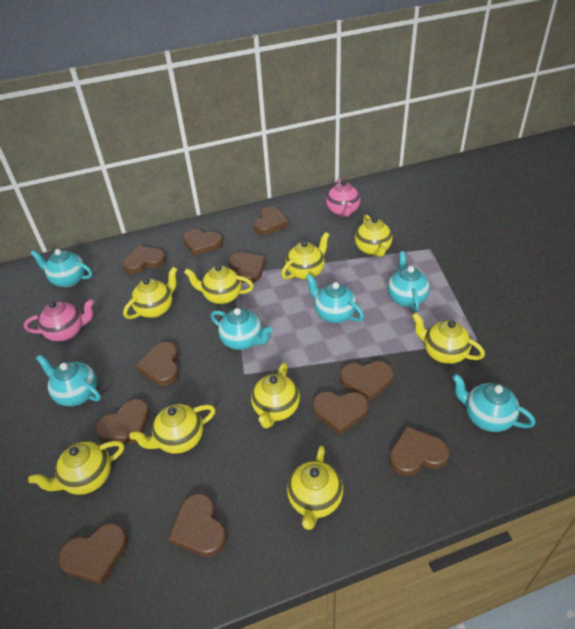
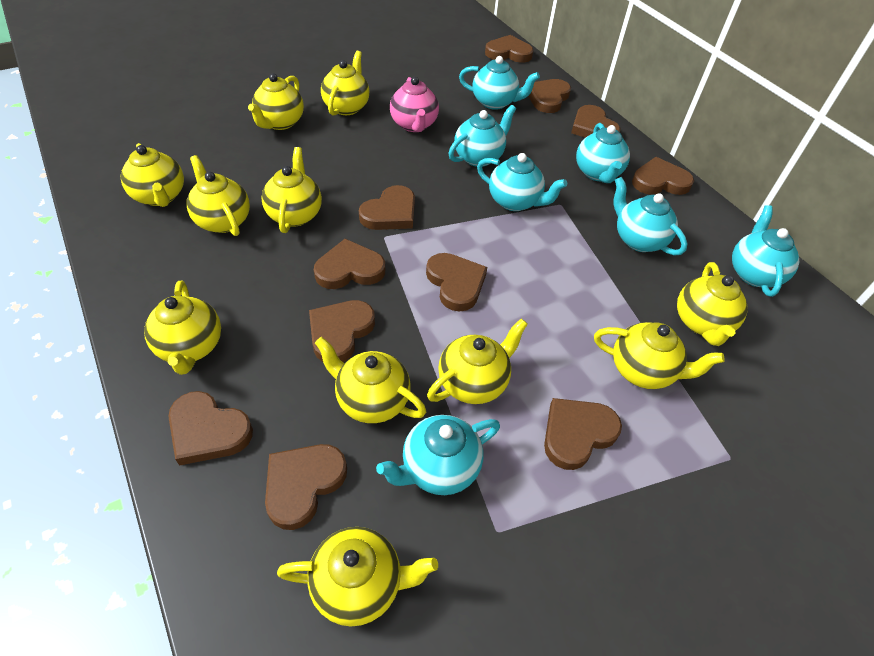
pink teapot: 2 -> 1
turquoise teapot: 6 -> 7
yellow teapot: 9 -> 11

